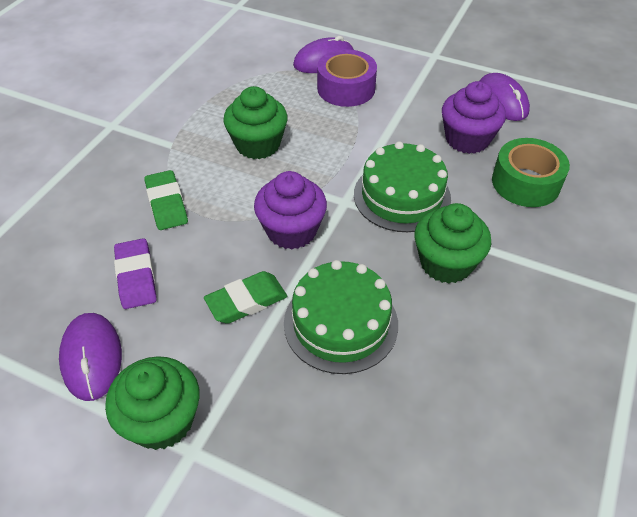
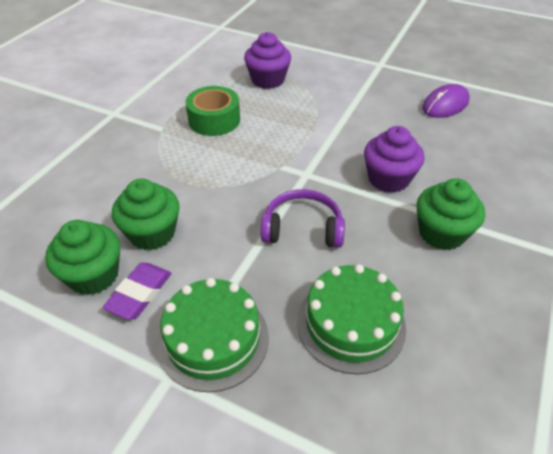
green eraser: 2 -> 0
purple headphones: 0 -> 1
purple mouse: 3 -> 1
purple tape: 1 -> 0

